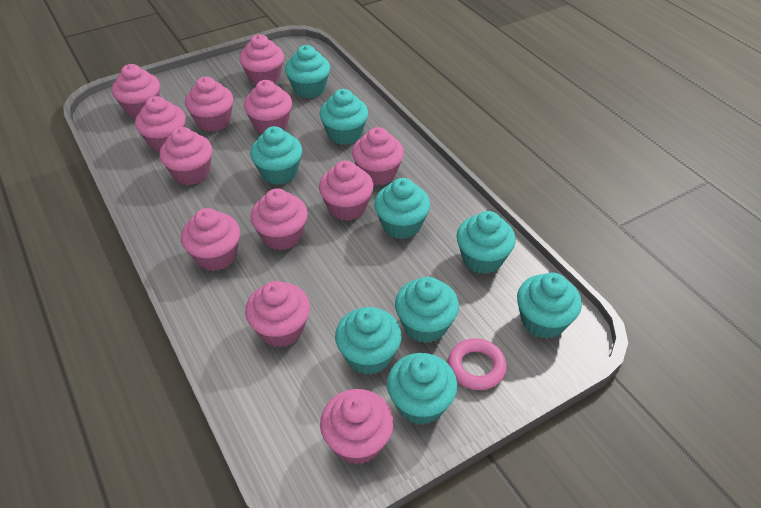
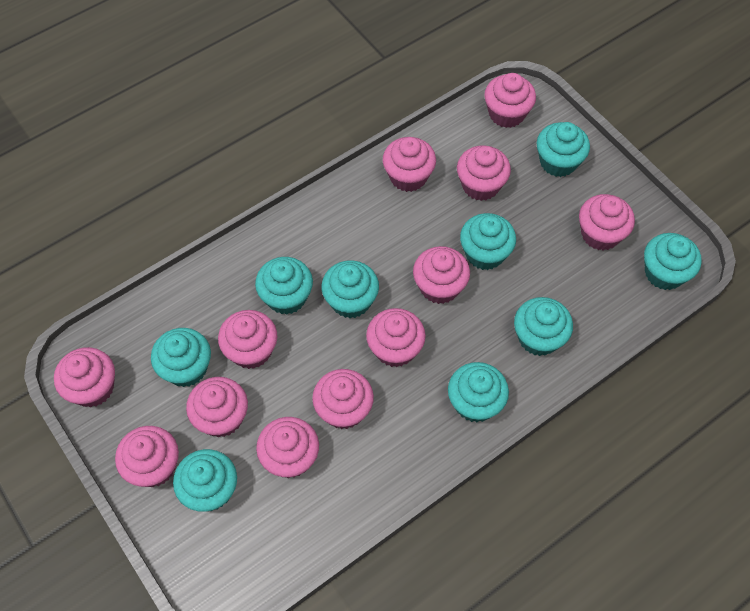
pink ring: 1 -> 0

